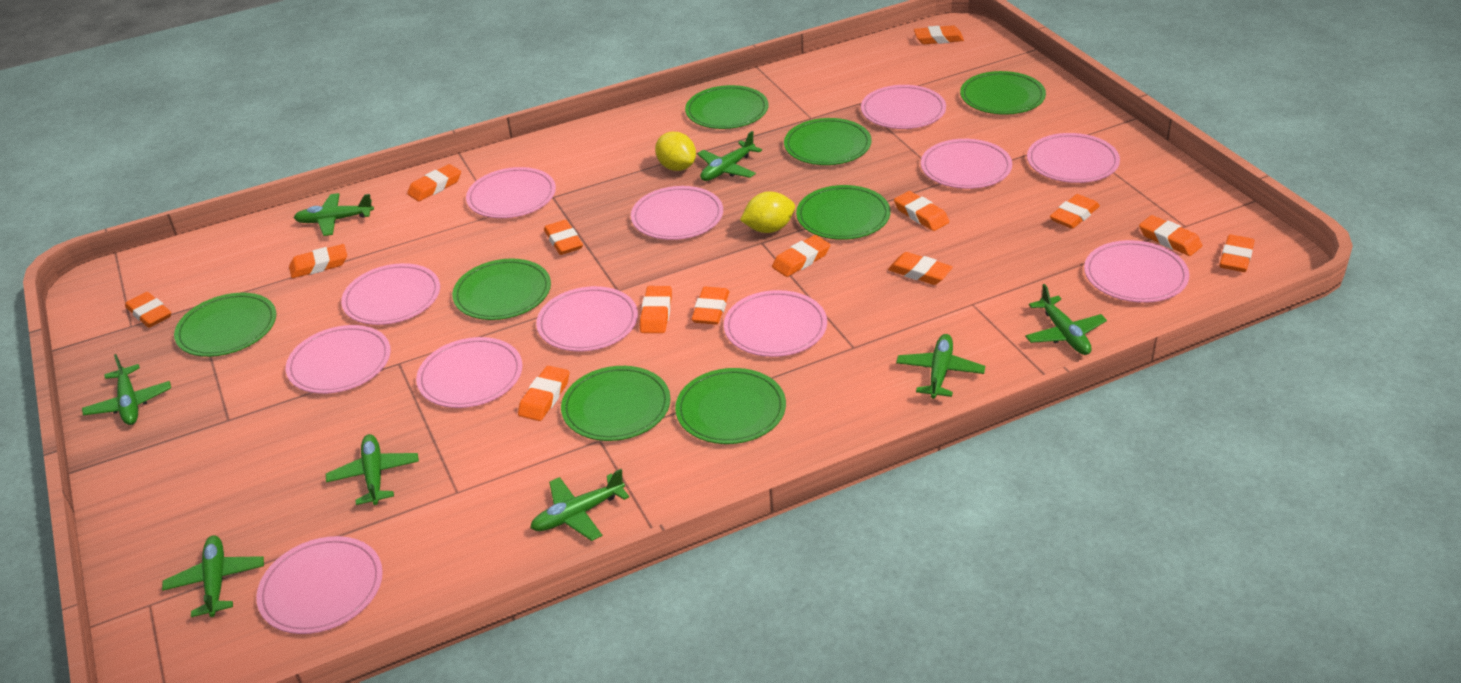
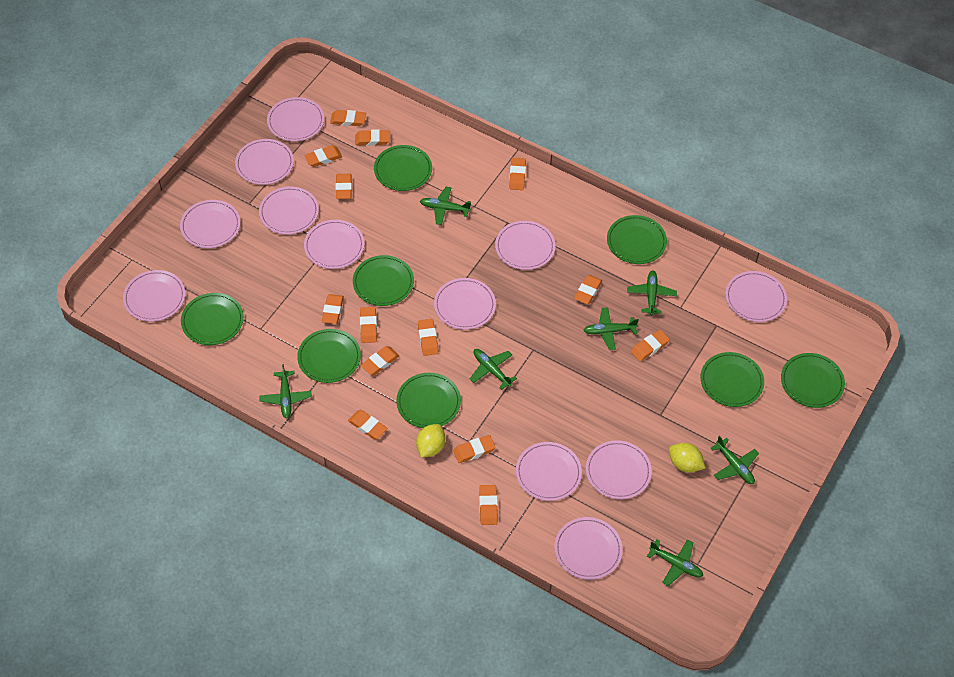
green plane: 8 -> 7

